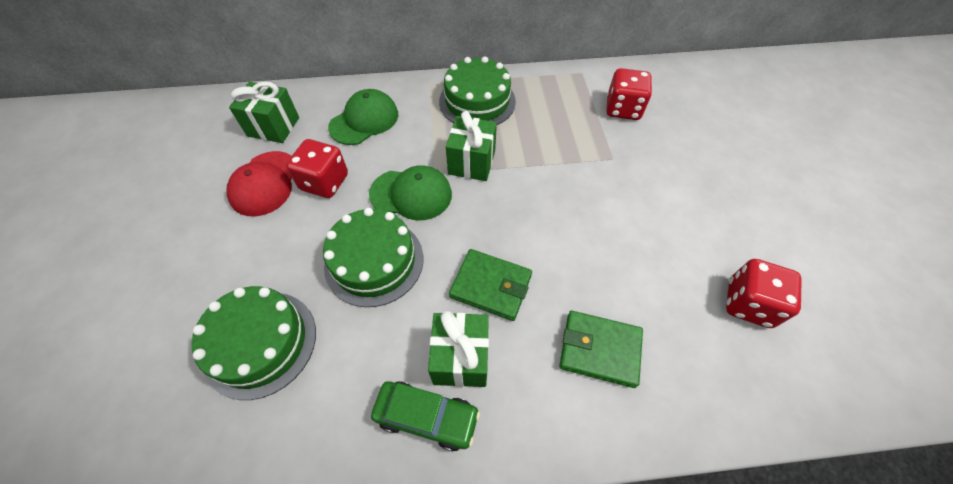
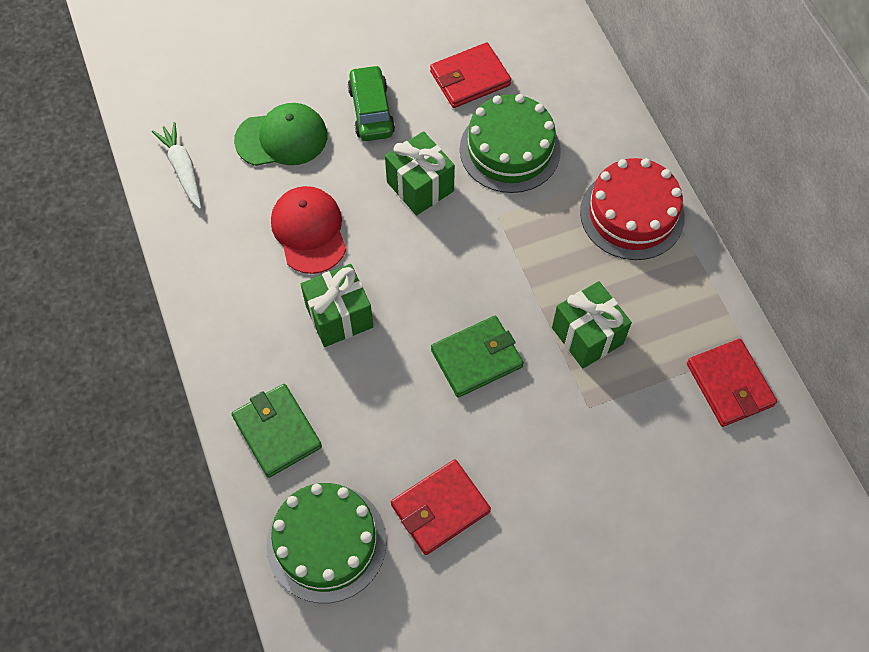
green cake: 3 -> 2
green cap: 2 -> 1
red cake: 0 -> 1
red dice: 3 -> 0
red wallet: 0 -> 3
white carrot: 0 -> 1

